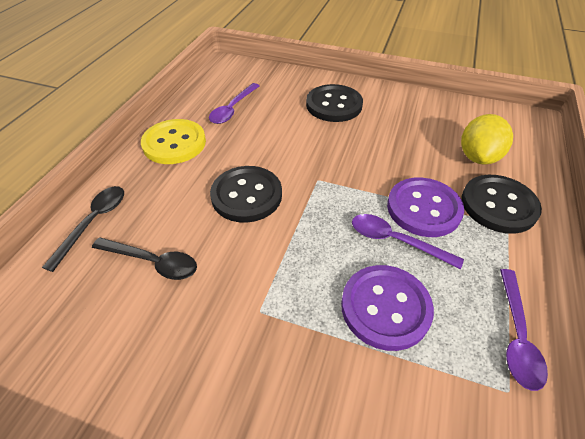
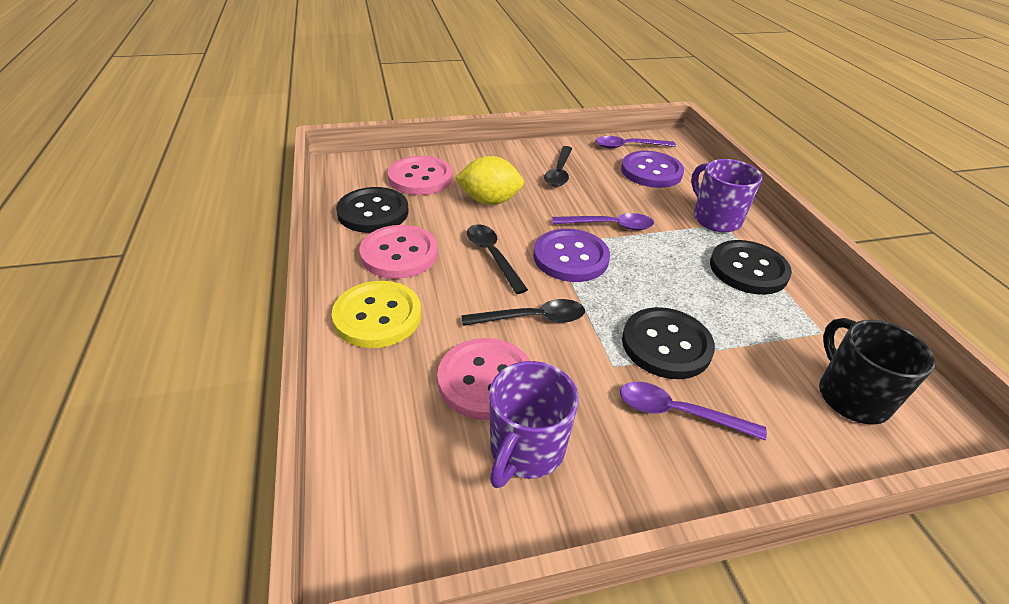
black mug: 0 -> 1
black spoon: 2 -> 3
pink button: 0 -> 3
purple mug: 0 -> 2

